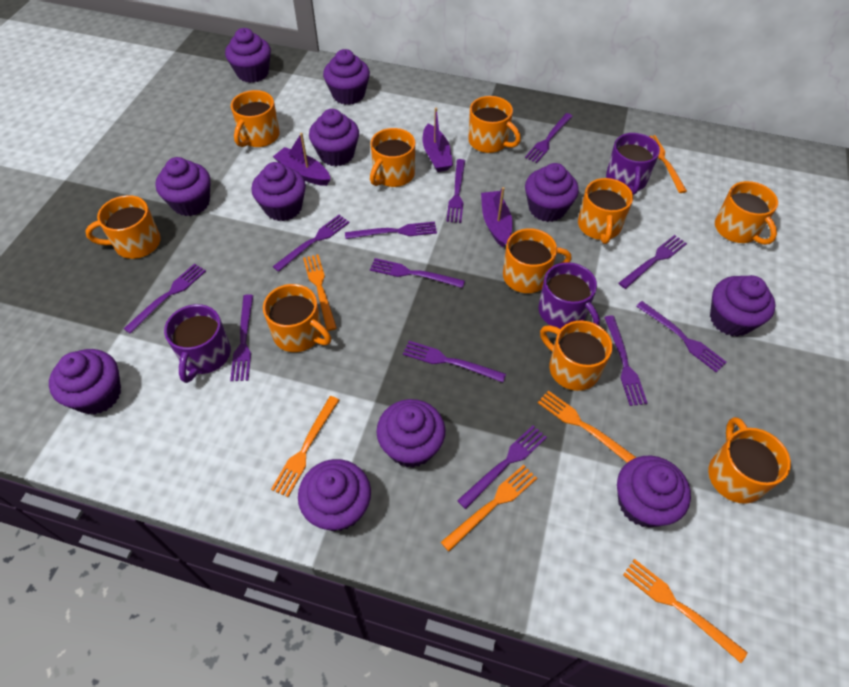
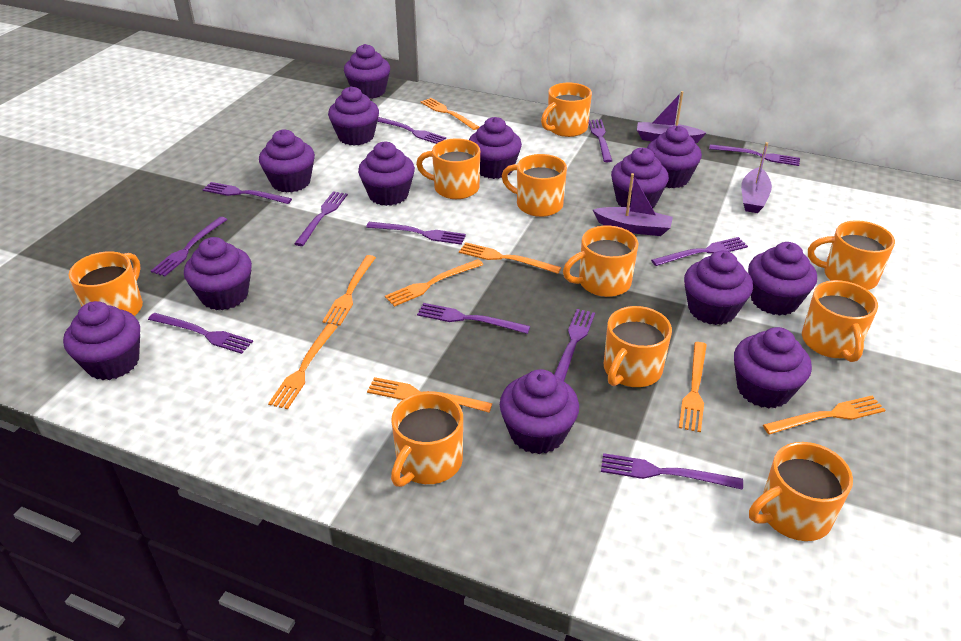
orange fork: 6 -> 8
purple cupcake: 11 -> 13
purple mug: 3 -> 0

